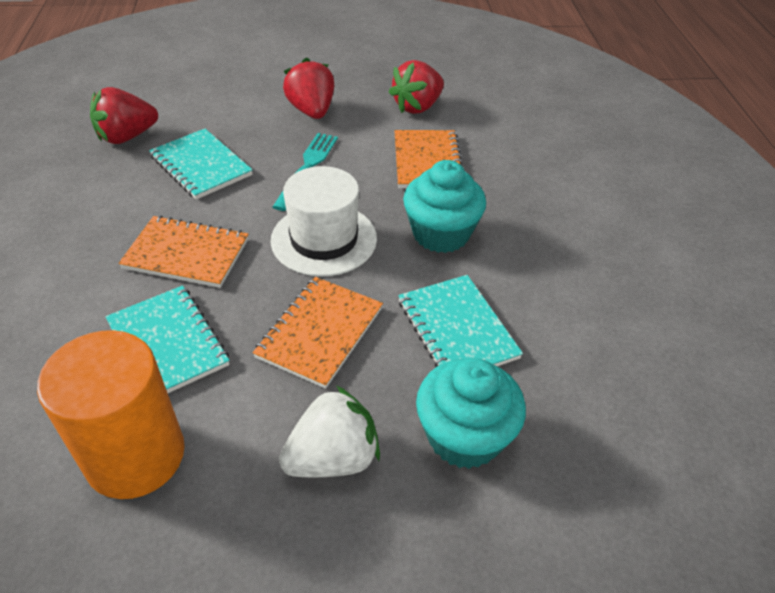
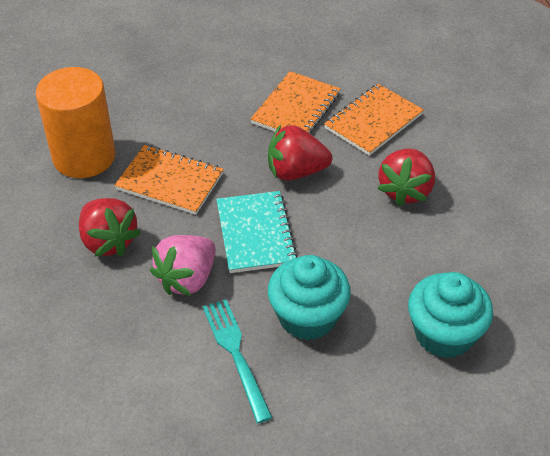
pink strawberry: 0 -> 1
turquoise notebook: 3 -> 1
white hat: 1 -> 0
white strawberry: 1 -> 0

